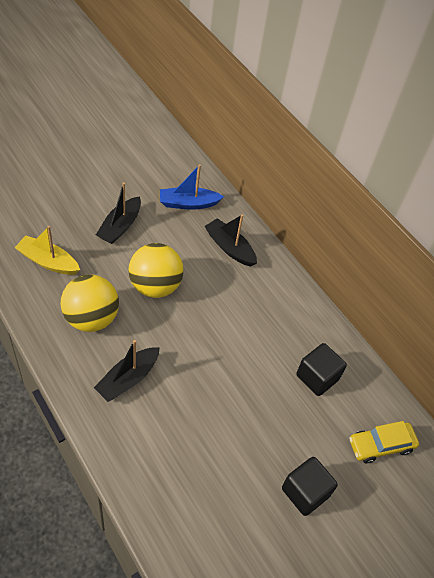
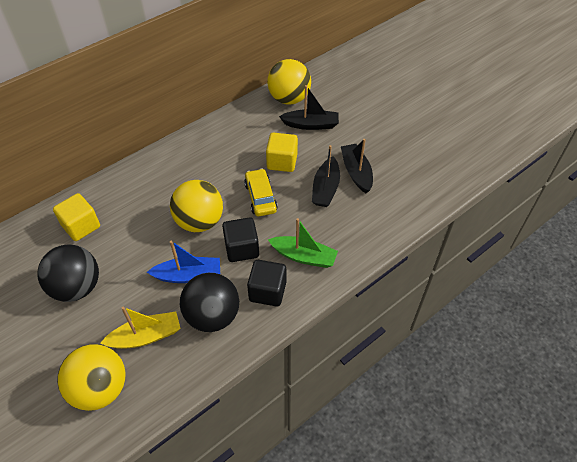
black ball: 0 -> 2
green boat: 0 -> 1
yellow ball: 2 -> 3
yellow cube: 0 -> 2

